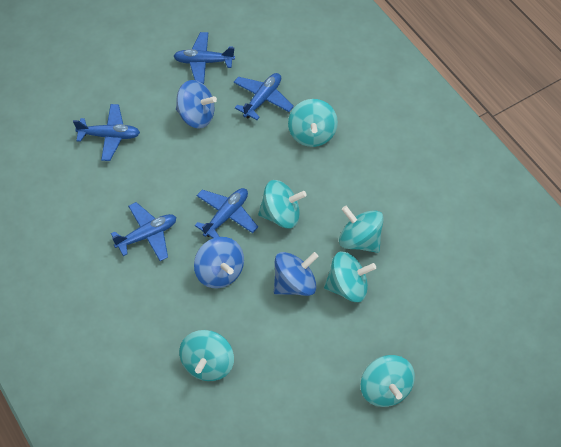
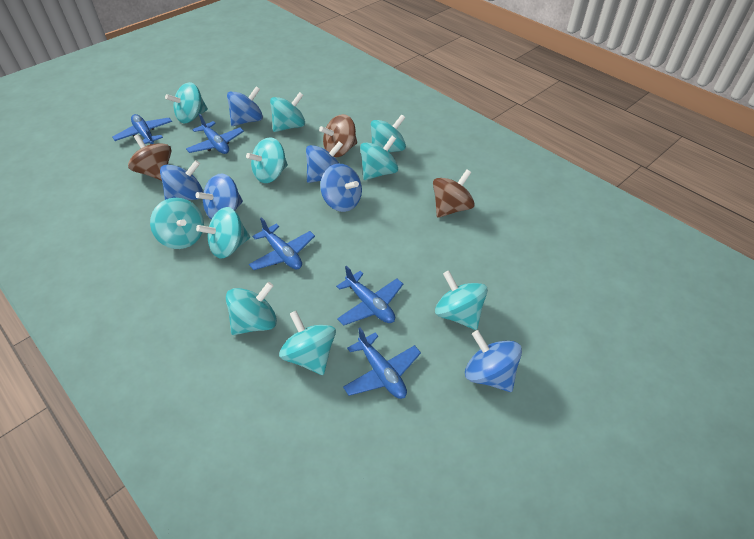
blue spinning top: 3 -> 6
brown spinning top: 0 -> 3
turquoise spinning top: 6 -> 10

